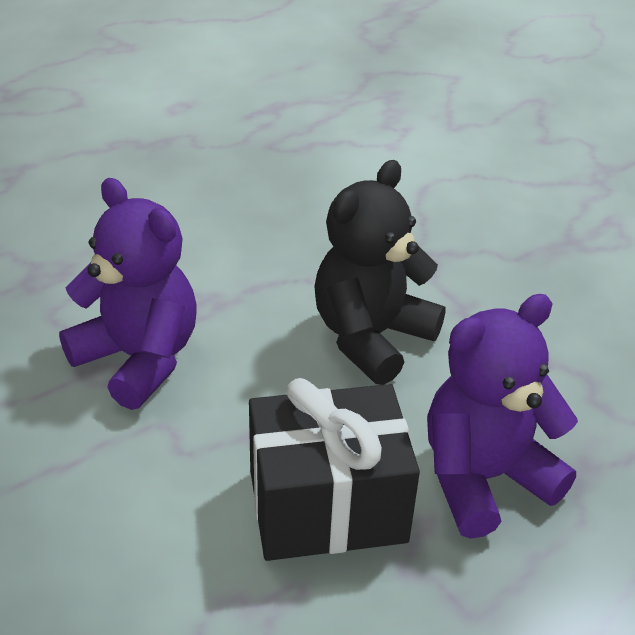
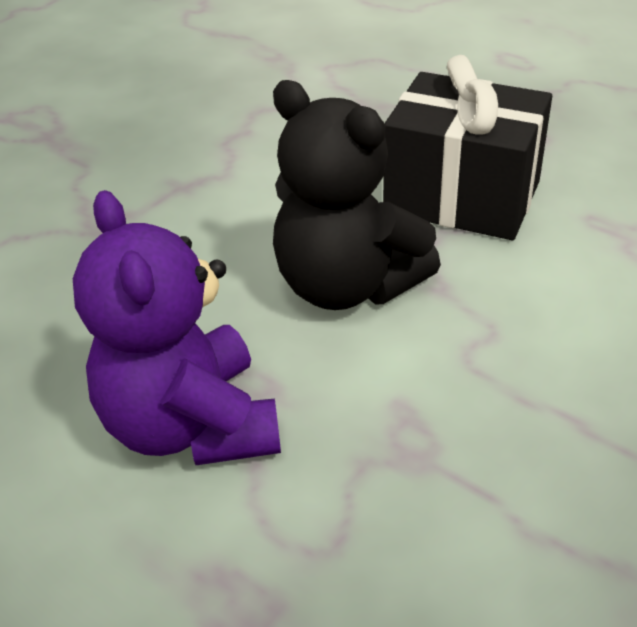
purple teddy bear: 2 -> 1

